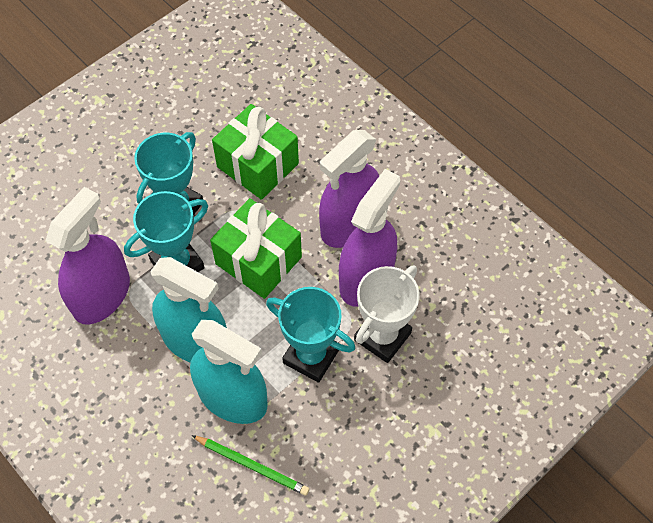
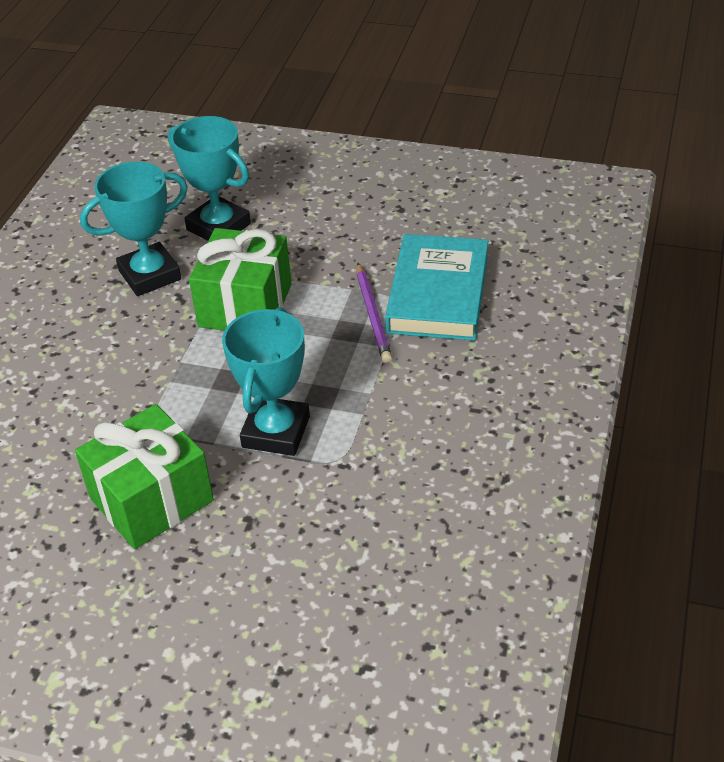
green pencil: 1 -> 0
purple pencil: 0 -> 1
purple spray bottle: 3 -> 0
turquoise book: 0 -> 1
turquoise spray bottle: 2 -> 0
white trophy: 1 -> 0

